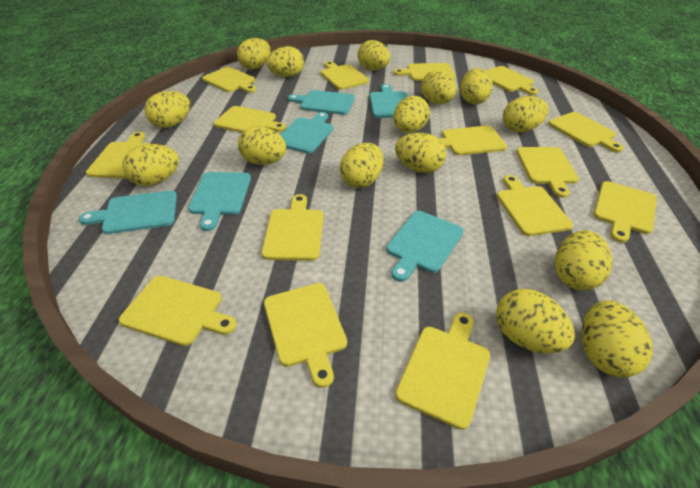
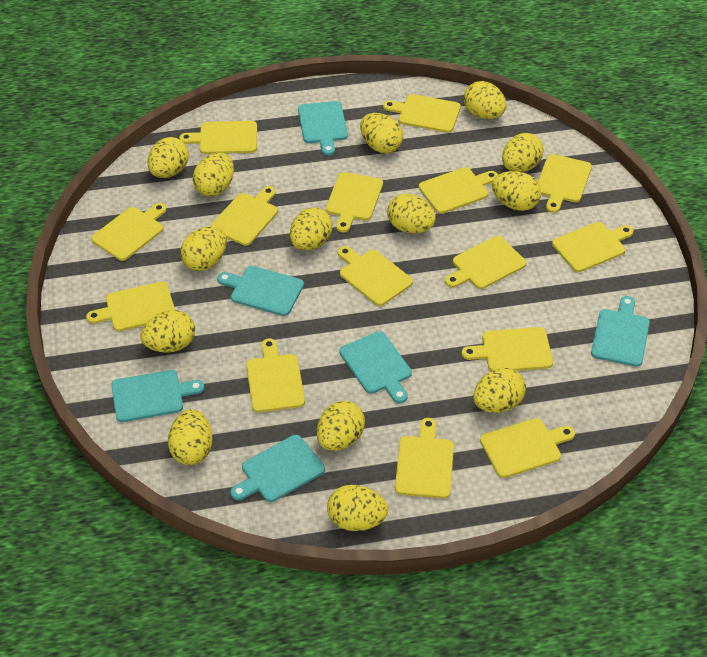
yellow egg: 15 -> 14

